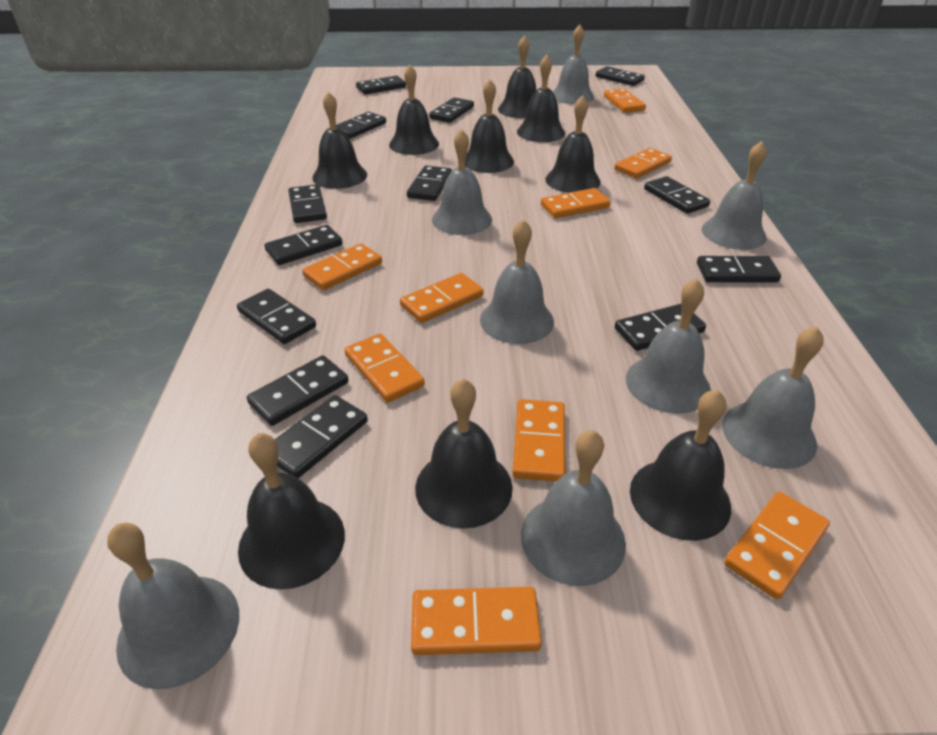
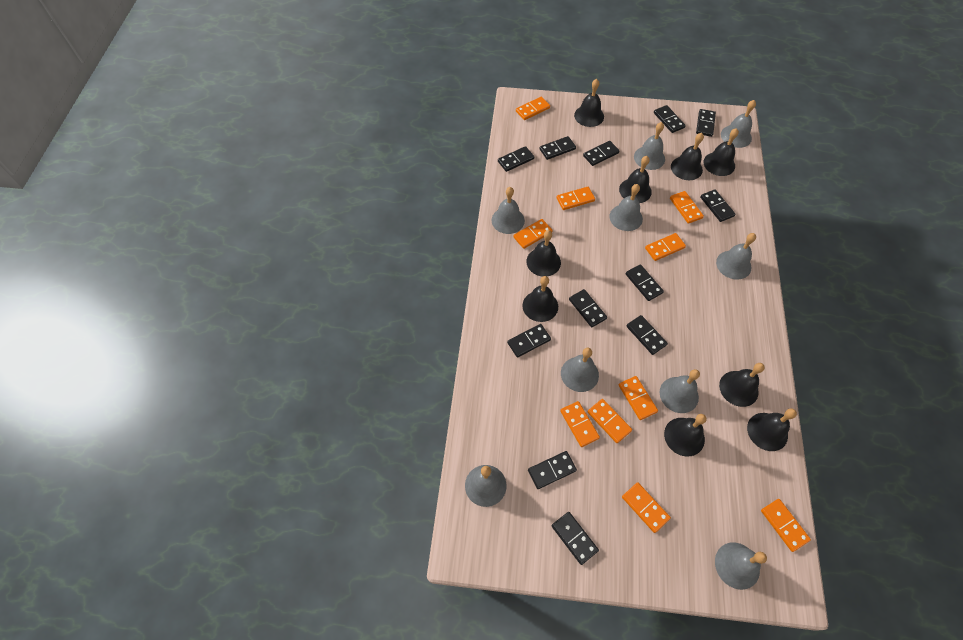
black domino: 13 -> 12
grey bell: 8 -> 9
orange domino: 9 -> 10

